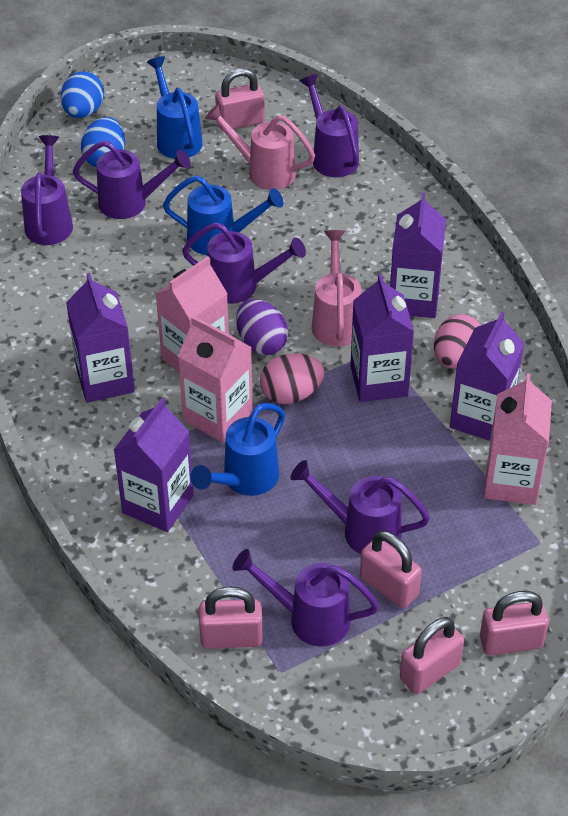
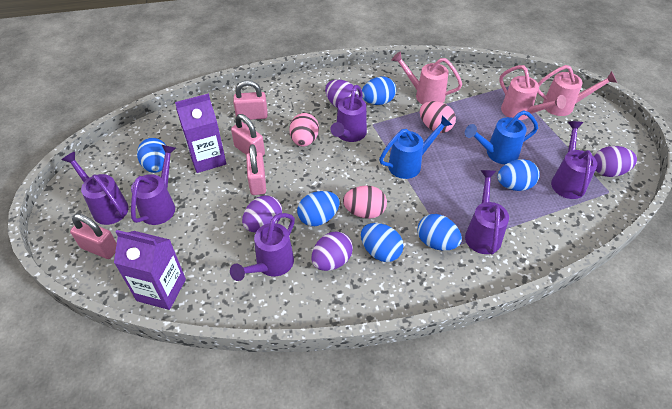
blue egg: 2 -> 6
blue watering can: 3 -> 2
pink carton: 3 -> 0
pink egg: 2 -> 3
pink padlock: 5 -> 4
pink watering can: 2 -> 3
purple carton: 5 -> 2
purple egg: 1 -> 4

